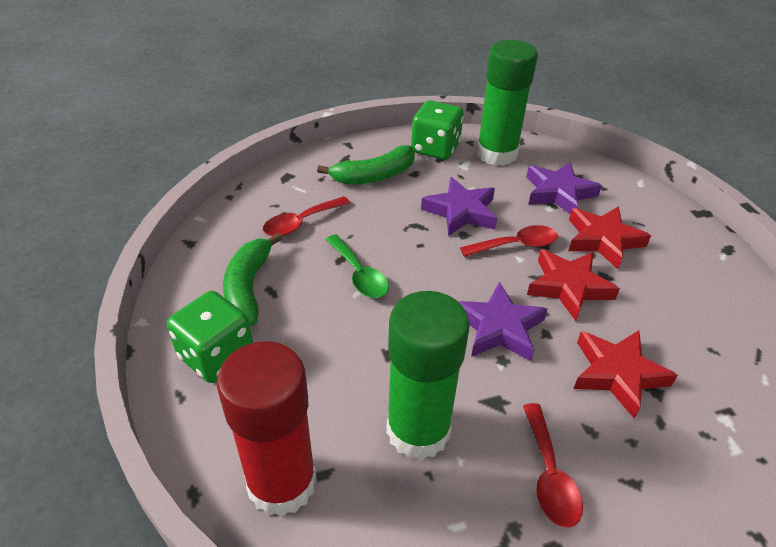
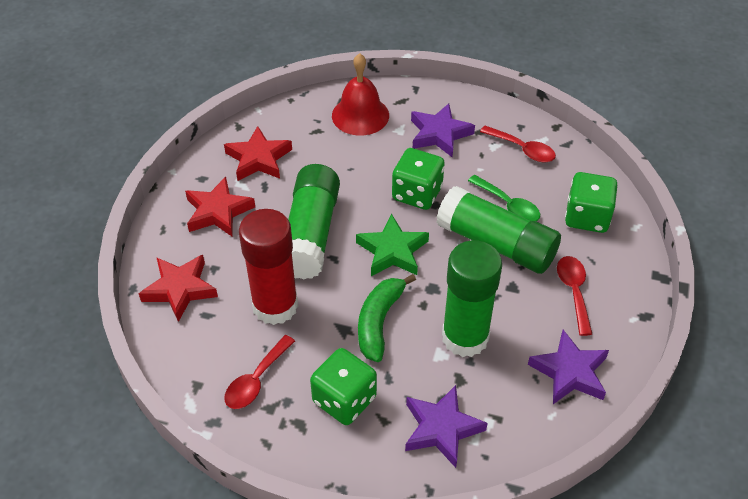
green banana: 2 -> 1
green dice: 2 -> 3
green glue stick: 2 -> 3
green star: 0 -> 1
red bell: 0 -> 1

